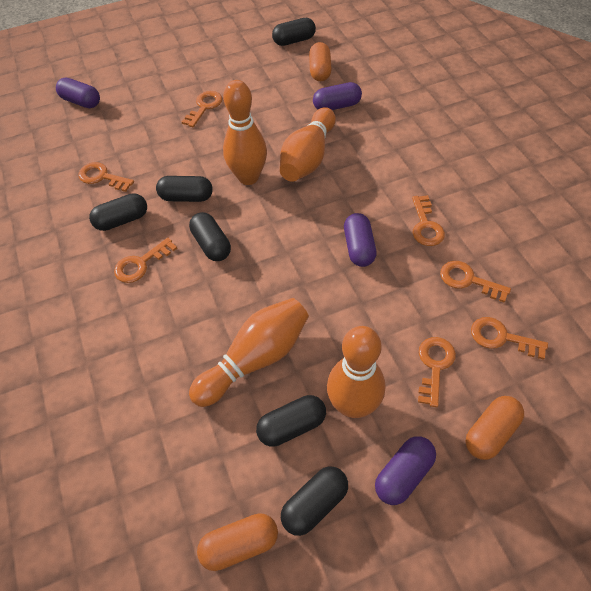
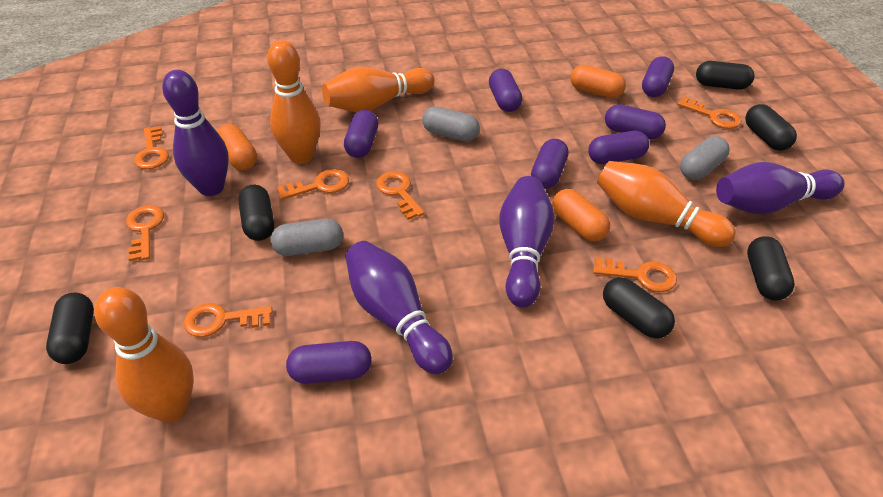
grey capsule: 0 -> 3
purple bowling pin: 0 -> 4
purple capsule: 4 -> 7

